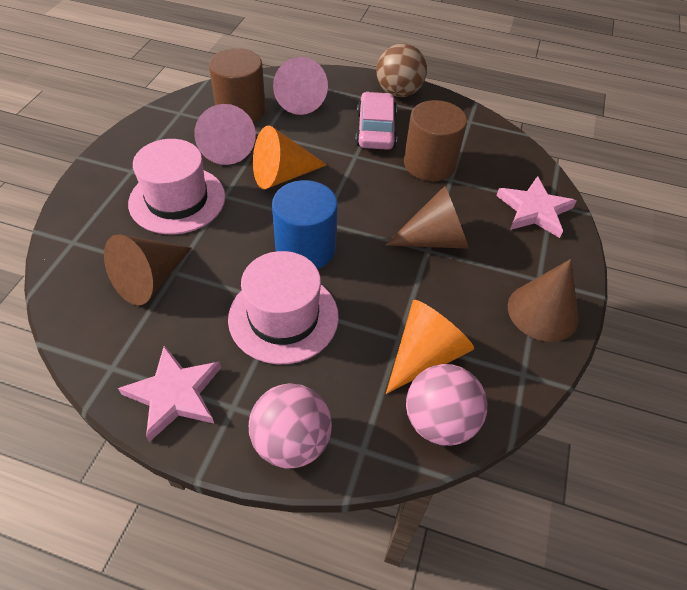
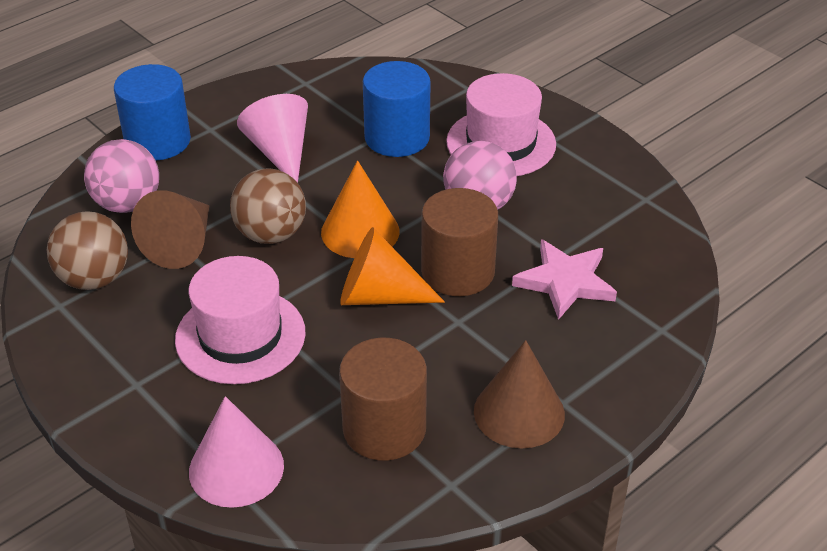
blue cylinder: 1 -> 2
brown ball: 1 -> 2
brown cone: 3 -> 2
pink car: 1 -> 0
pink star: 2 -> 1

